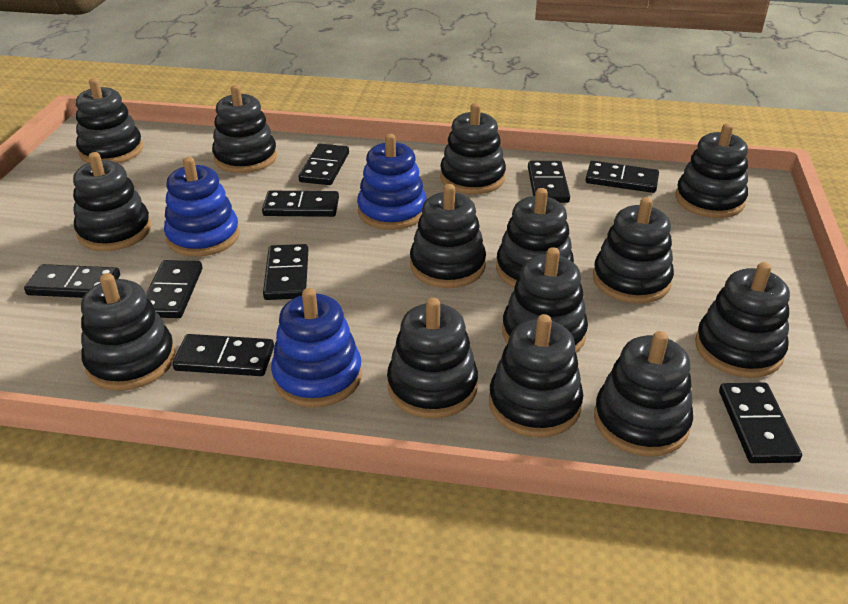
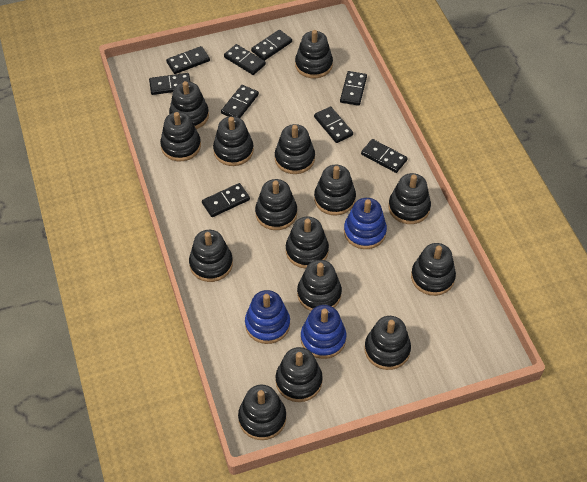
black stacking toy: 14 -> 15

